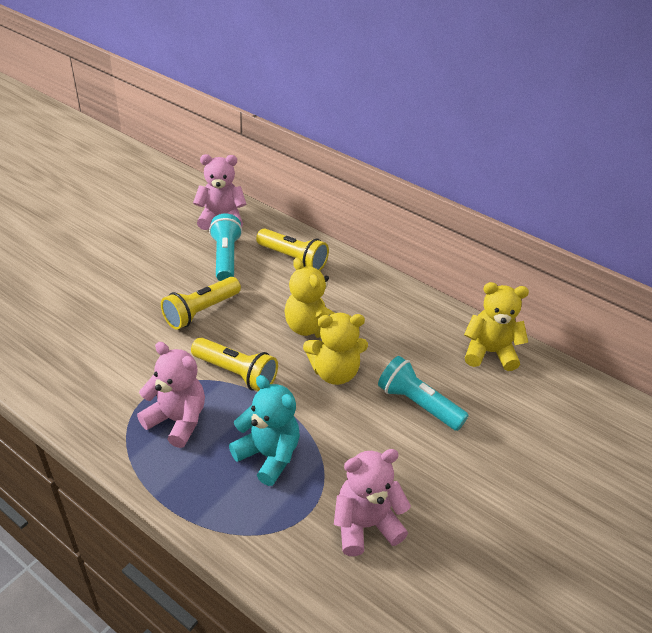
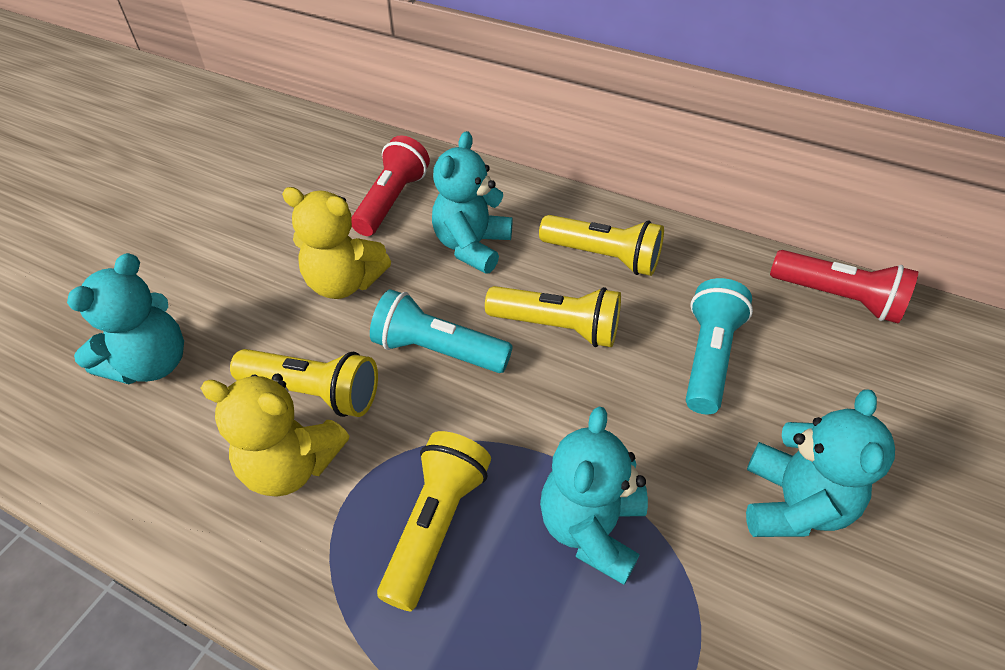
pink teddy bear: 3 -> 0
red flashlight: 0 -> 2
turquoise teddy bear: 1 -> 4
yellow flashlight: 3 -> 4
yellow teddy bear: 3 -> 2

